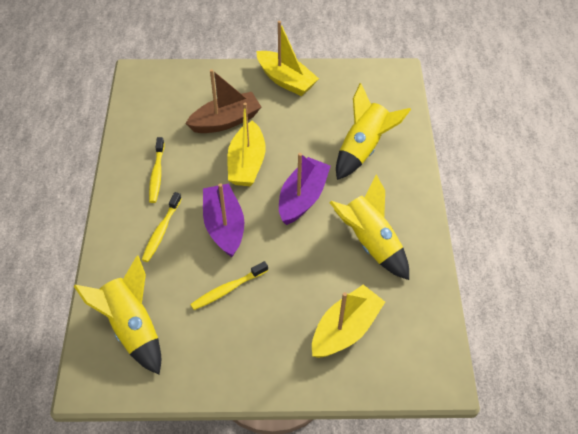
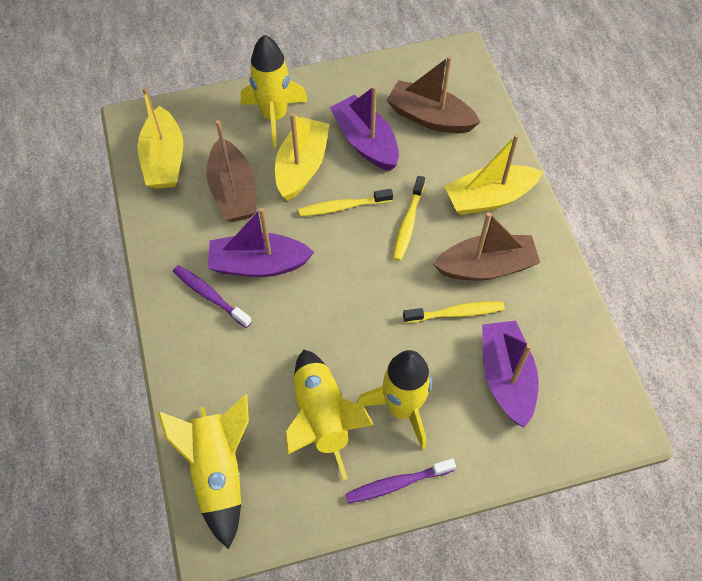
brown boat: 1 -> 3
purple boat: 2 -> 3
purple toothbrush: 0 -> 2
yellow rocket: 3 -> 4

